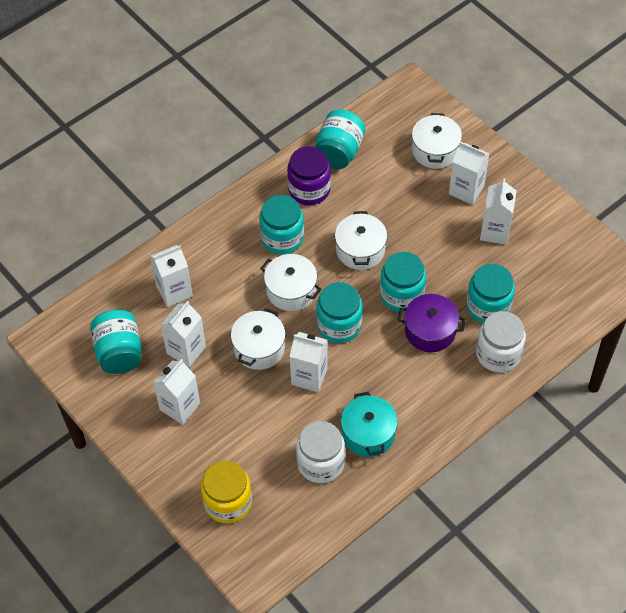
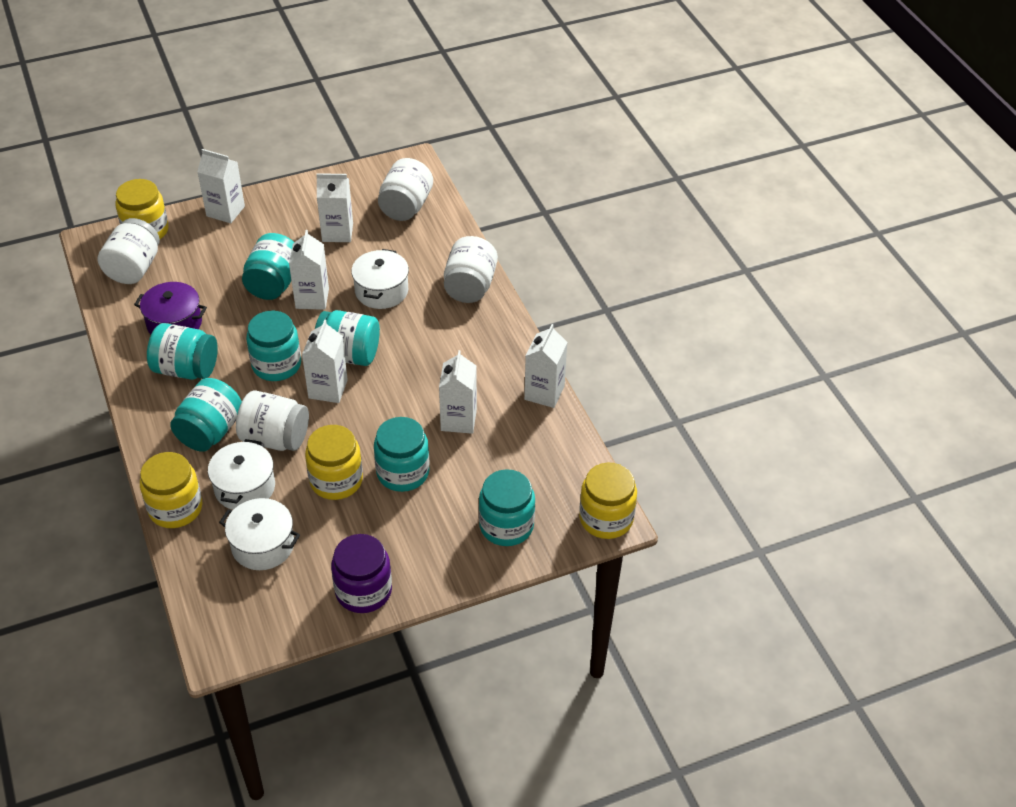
turquoise jar: 6 -> 7
turquoise pot: 1 -> 0
white jar: 2 -> 4
white pot: 4 -> 3
yellow jar: 1 -> 4

